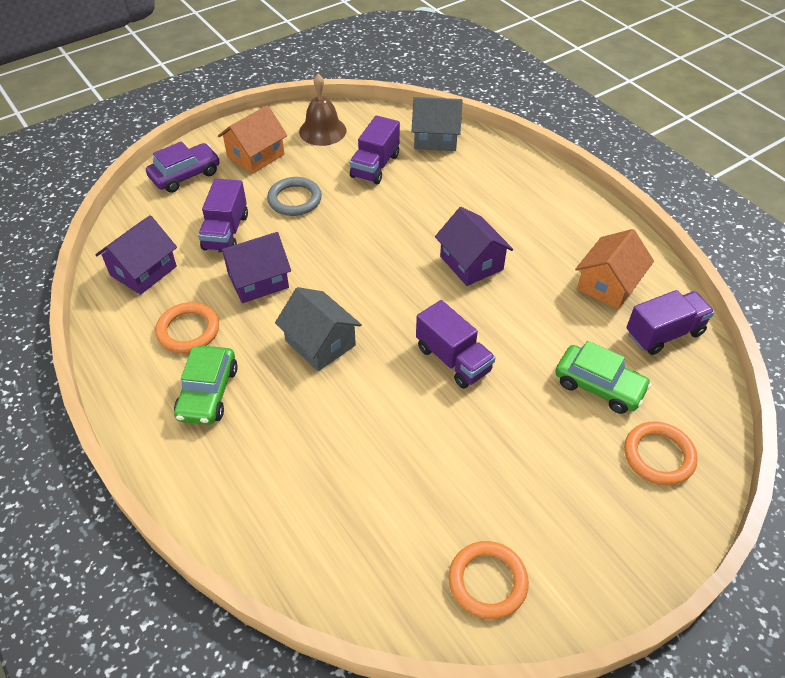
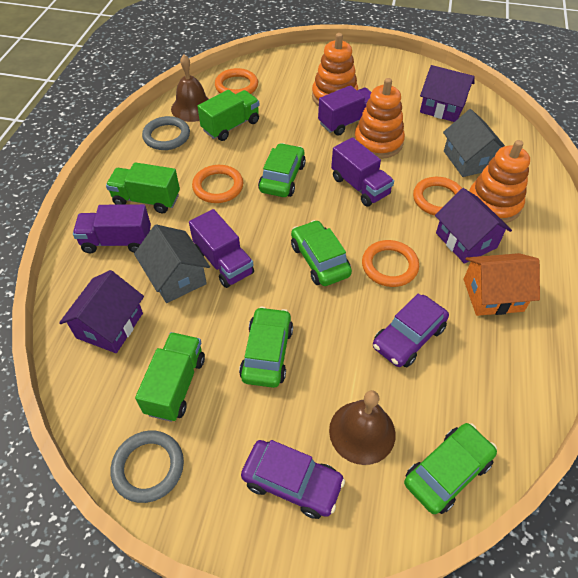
brown bell: 1 -> 2
green car: 2 -> 4
green truck: 0 -> 3
grey ring: 1 -> 2
orange house: 2 -> 1
orange ring: 3 -> 4
orange stacking toy: 0 -> 3
purple car: 1 -> 2

